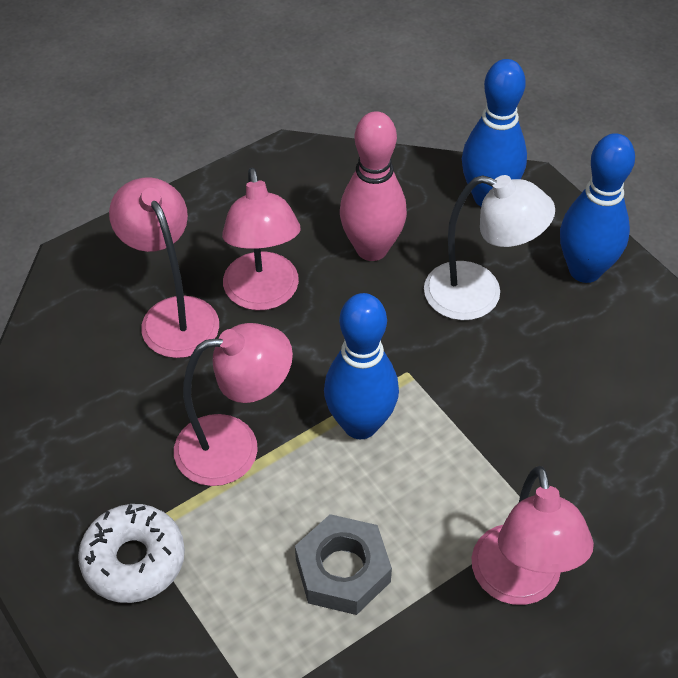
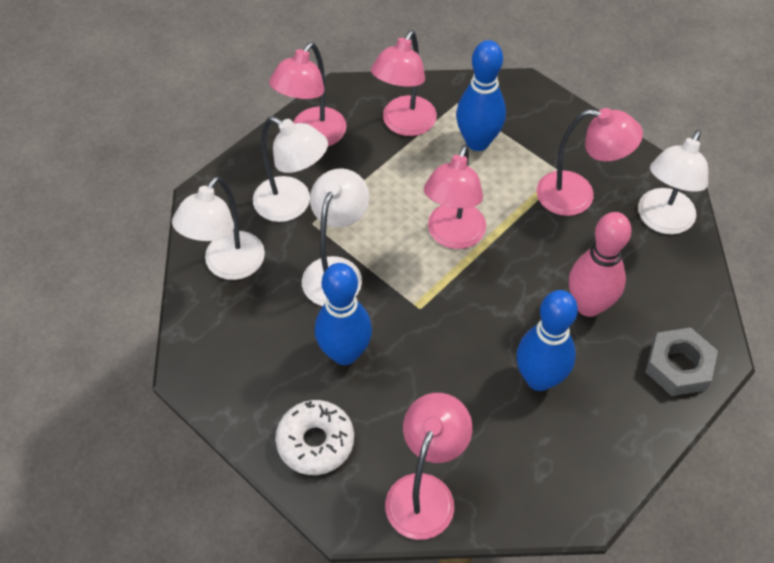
pink lamp: 4 -> 5
white lamp: 1 -> 4

